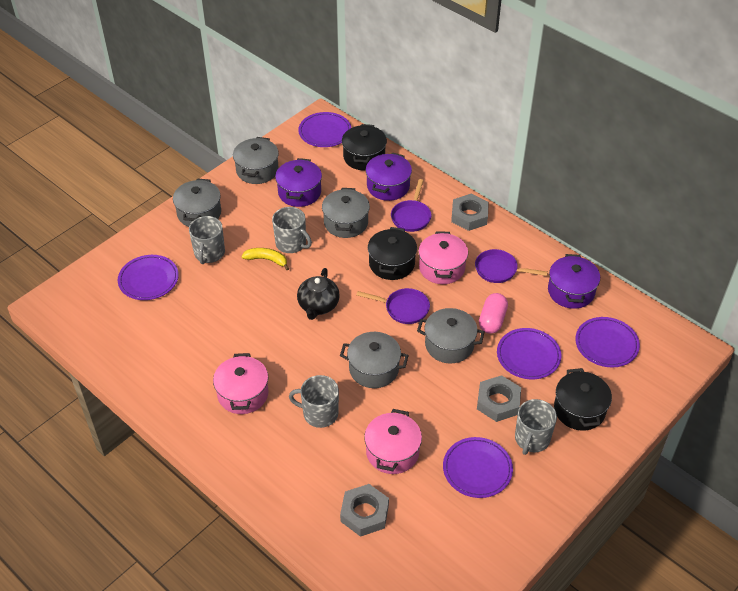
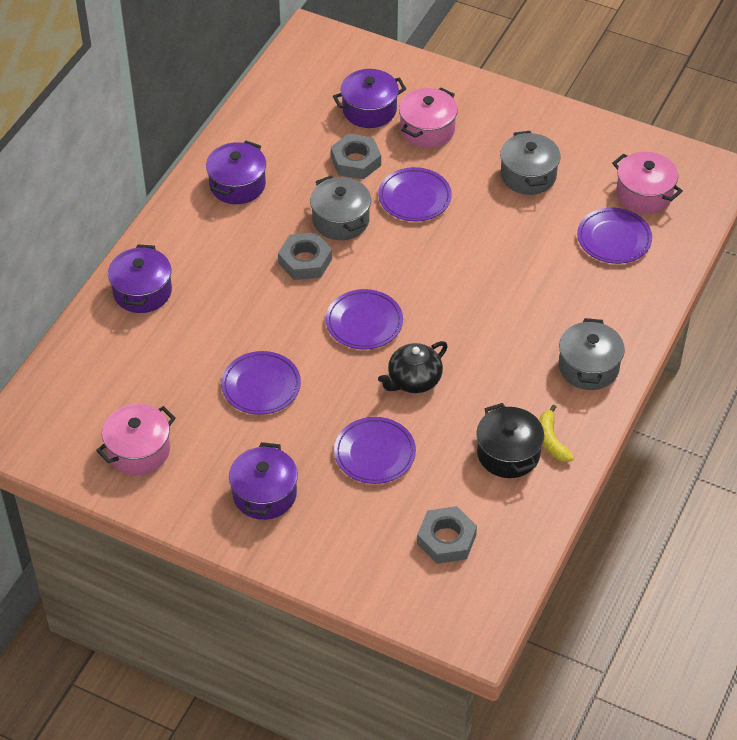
black pot: 3 -> 1
grey mug: 4 -> 0
grey pot: 5 -> 3
pink capsule: 1 -> 0
purple pan: 3 -> 0
purple pot: 3 -> 4

